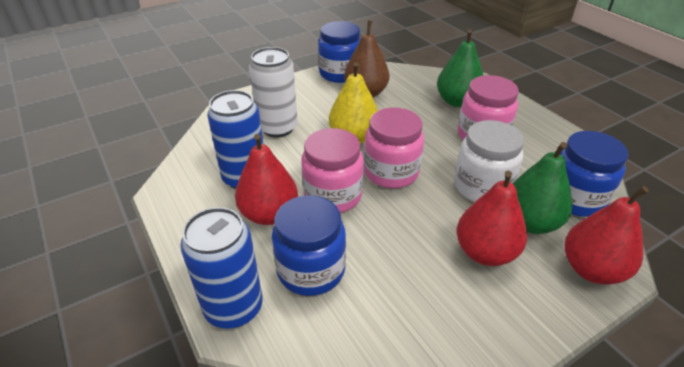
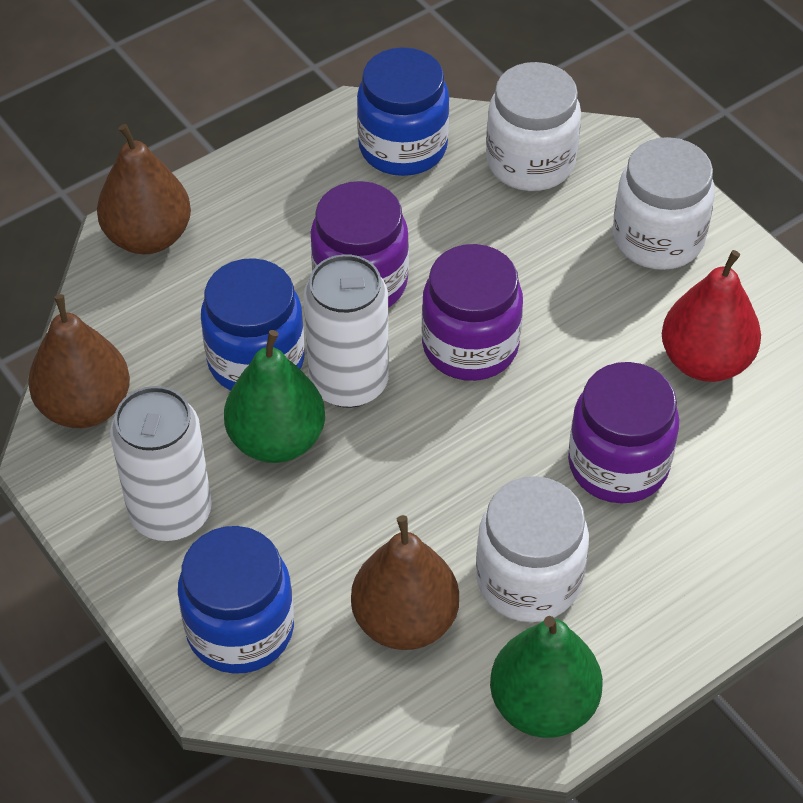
blue can: 2 -> 0
brown pear: 1 -> 3
pink jar: 3 -> 0
purple jar: 0 -> 3
red pear: 3 -> 1
white can: 1 -> 2
white jar: 1 -> 3
yellow pear: 1 -> 0

